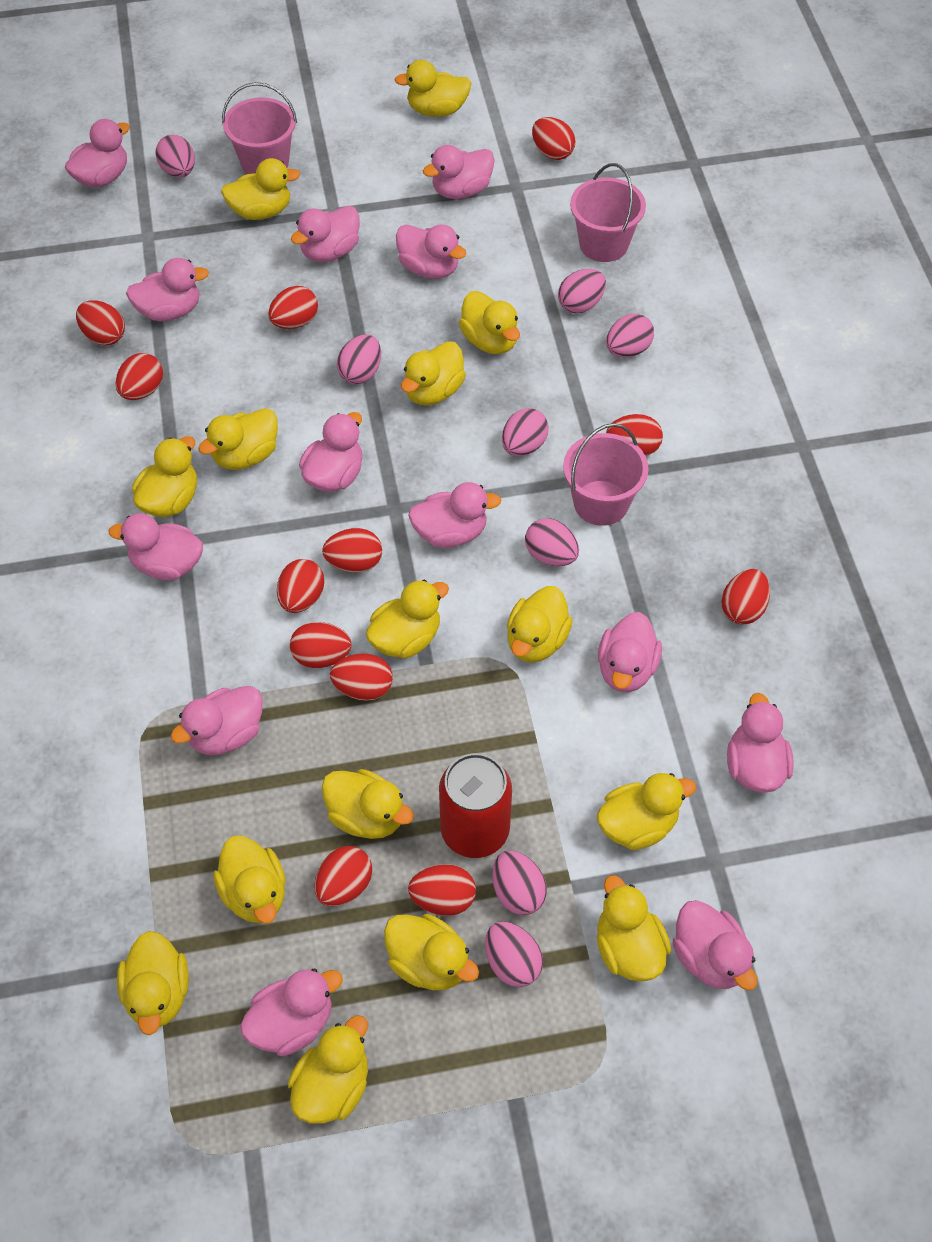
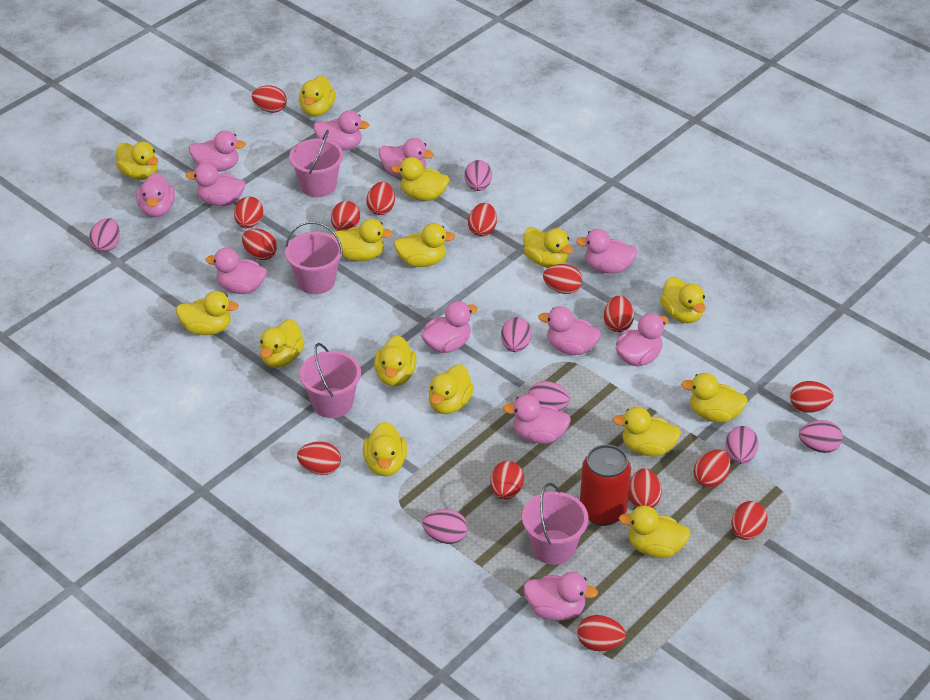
pink bucket: 3 -> 4
pink duck: 13 -> 12
pink egg: 8 -> 7
red egg: 12 -> 15

